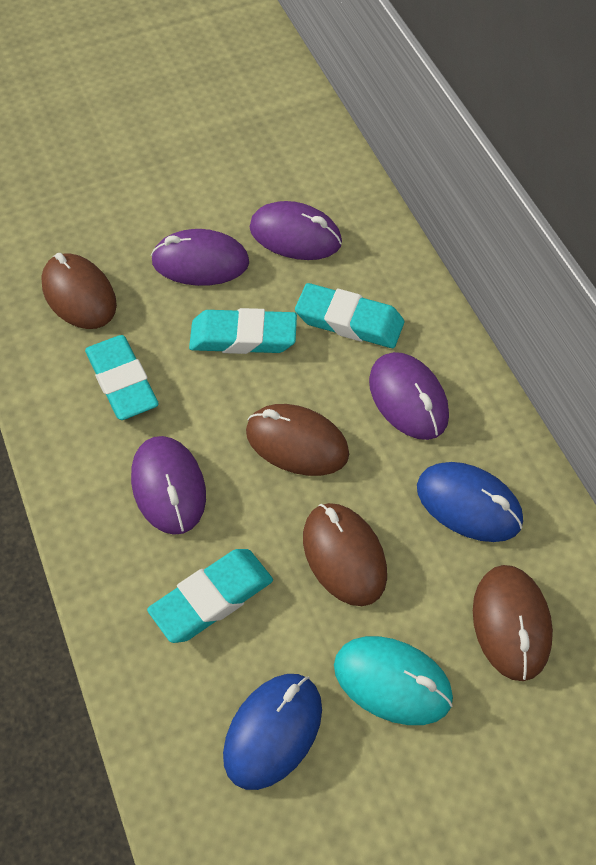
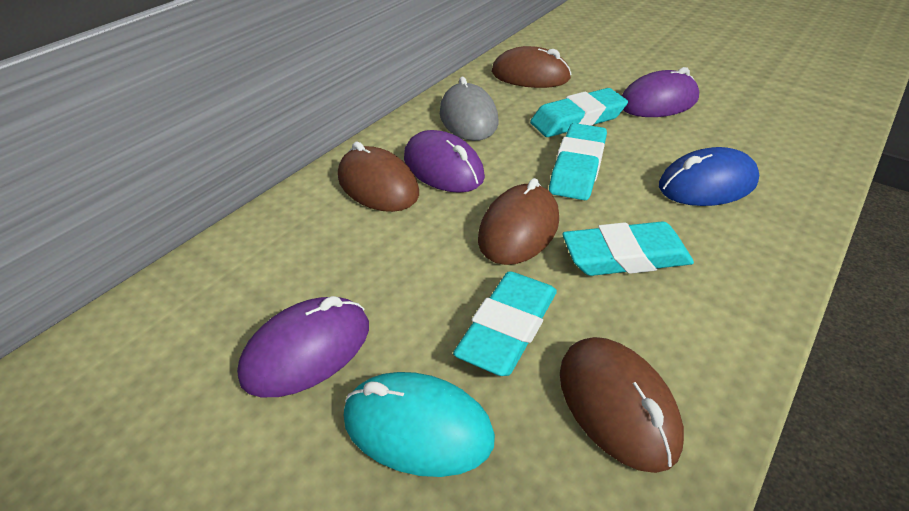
blue mouse: 2 -> 1
grey mouse: 0 -> 1
purple mouse: 4 -> 3

